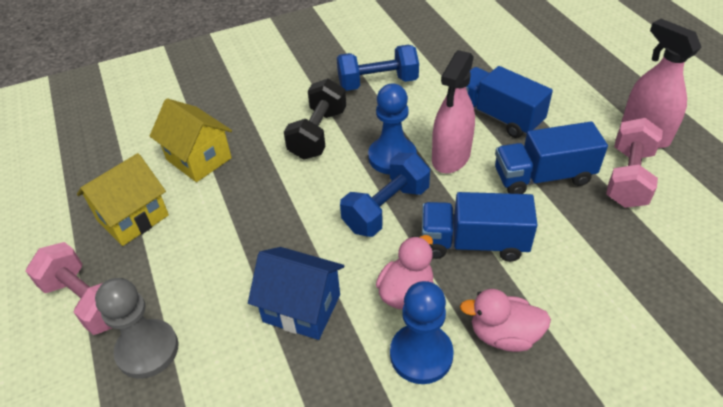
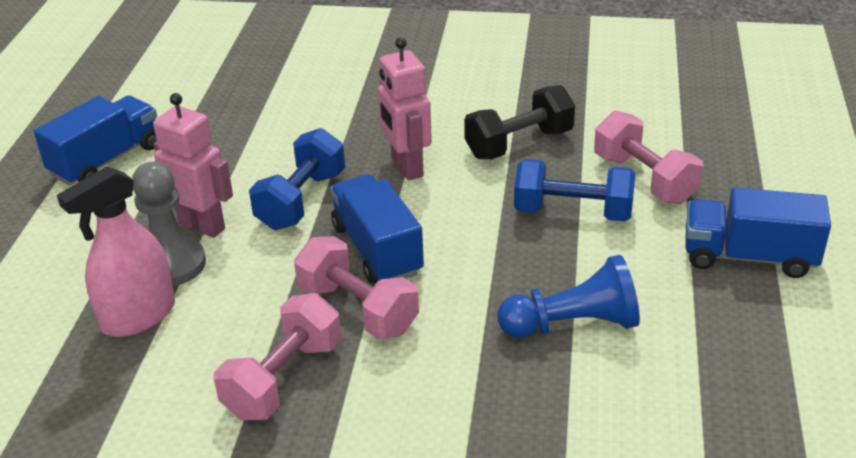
blue house: 1 -> 0
blue pawn: 2 -> 1
pink duck: 2 -> 0
pink dumbbell: 2 -> 3
pink robot: 0 -> 2
pink spray bottle: 2 -> 1
yellow house: 2 -> 0

